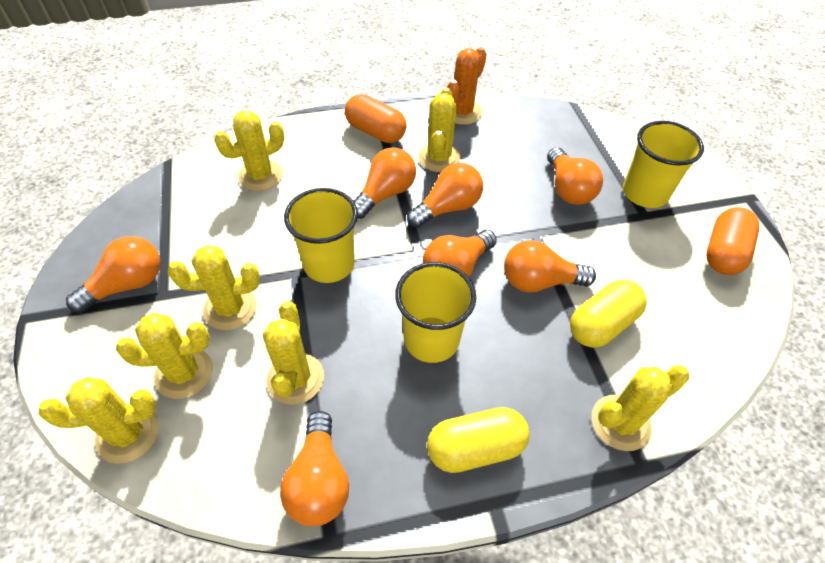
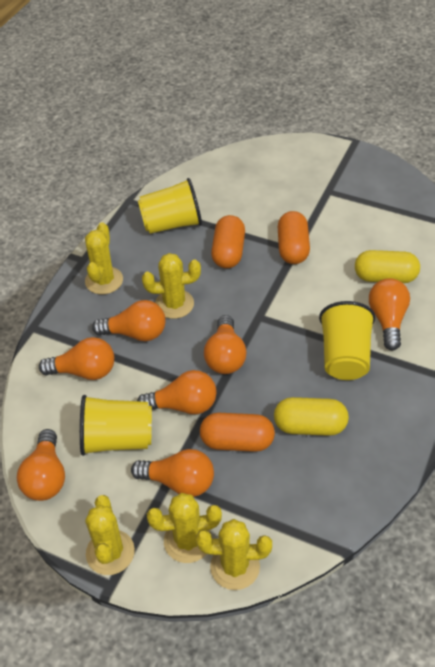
orange cactus: 1 -> 0
orange capsule: 2 -> 3
yellow cactus: 7 -> 5

